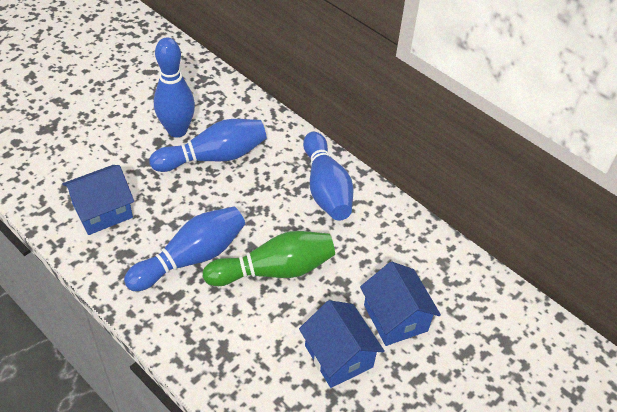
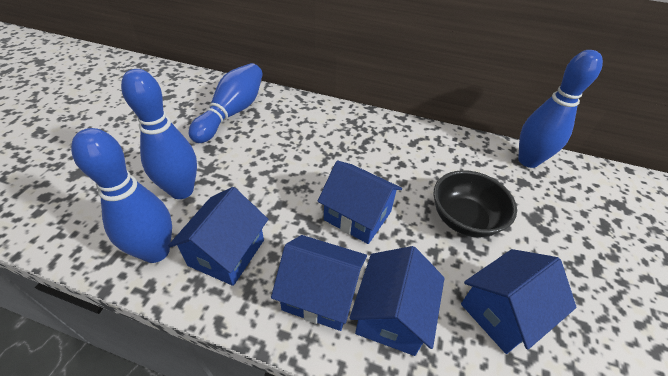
black bowl: 0 -> 1
blue house: 3 -> 5
green bowling pin: 1 -> 0

